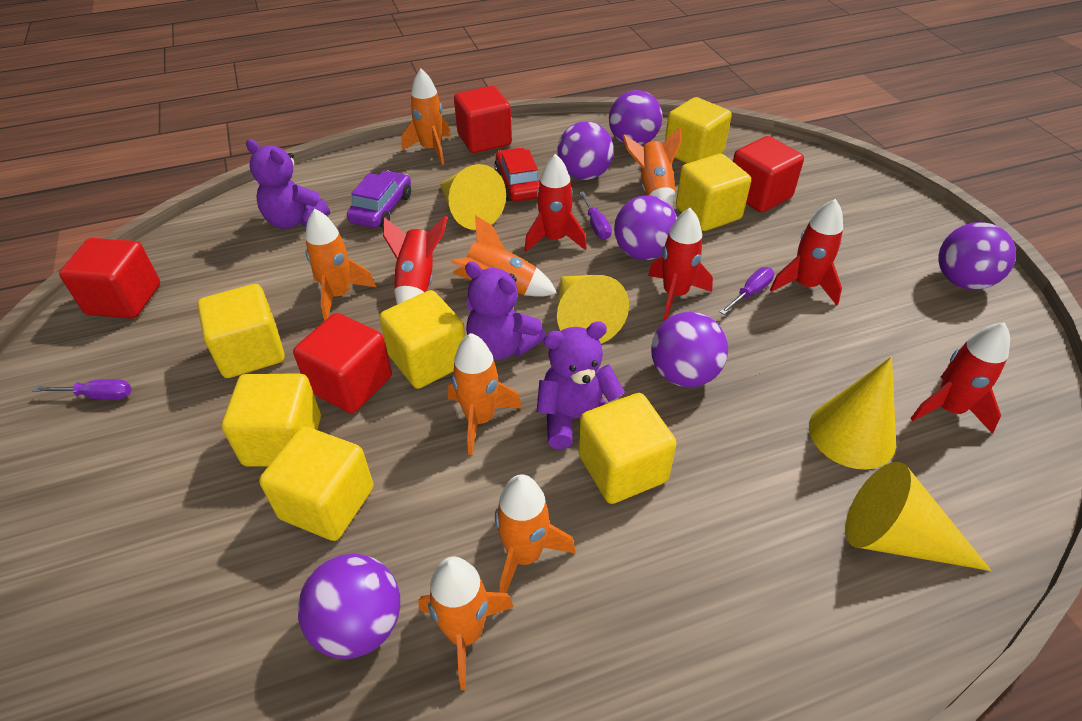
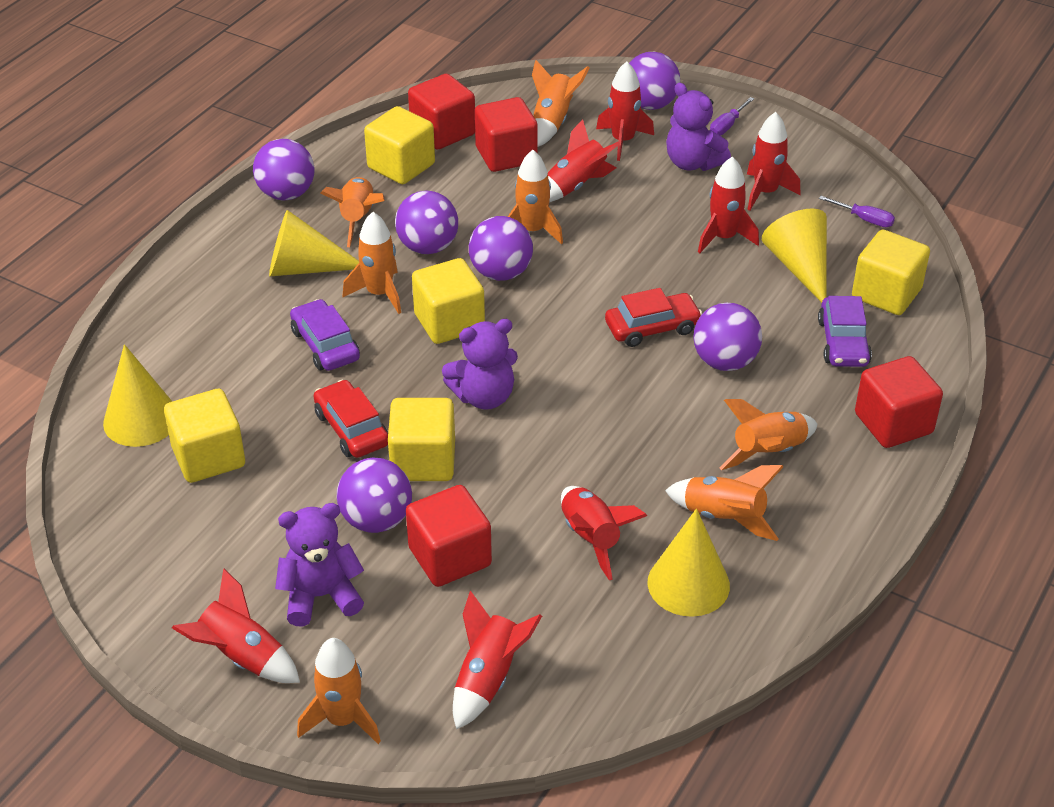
purple car: 1 -> 2
purple screwdriver: 3 -> 2
red car: 1 -> 2
red rocket: 5 -> 7
yellow cube: 7 -> 5

